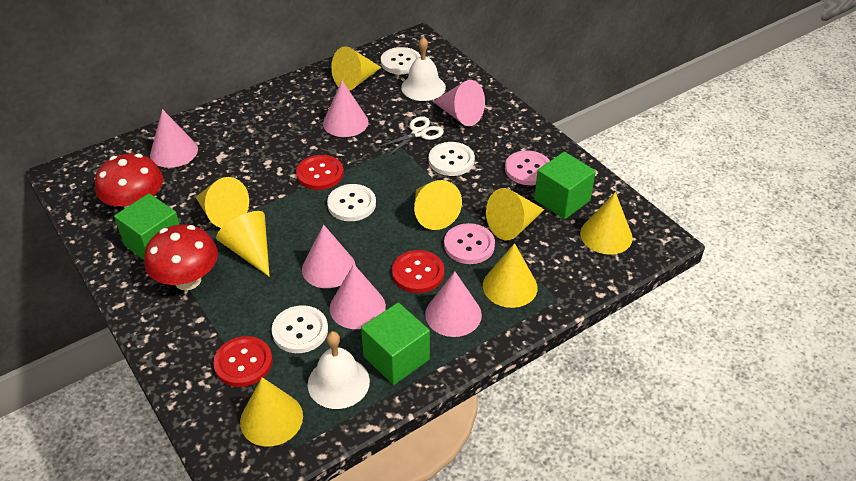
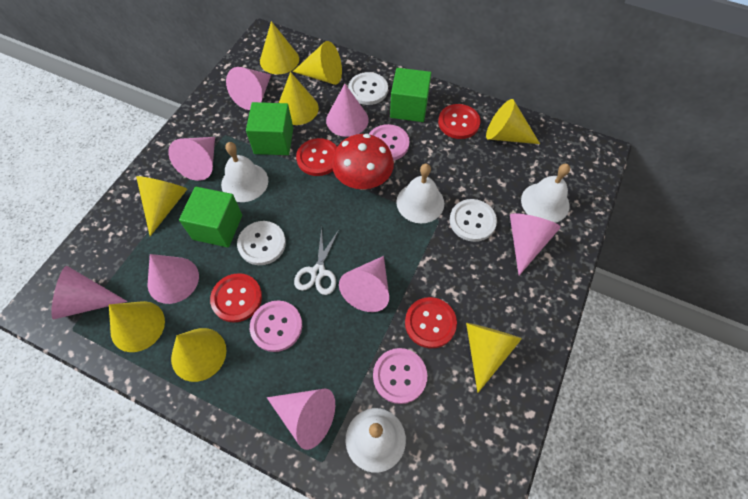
pink button: 2 -> 3
pink cone: 6 -> 8
red button: 3 -> 4
red mushroom: 2 -> 1
white bell: 2 -> 4
white button: 4 -> 3

